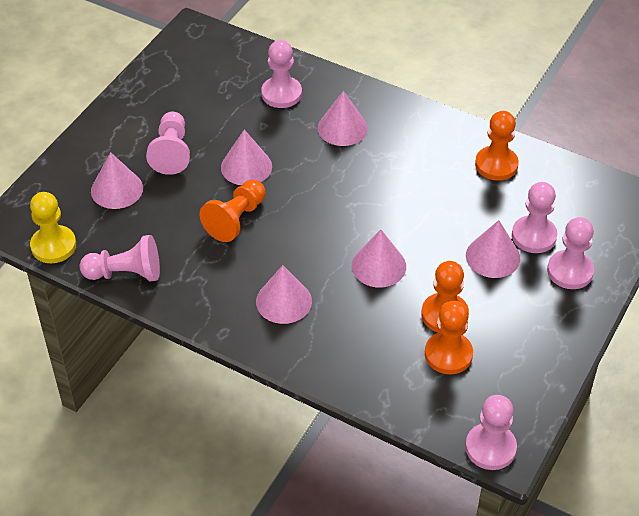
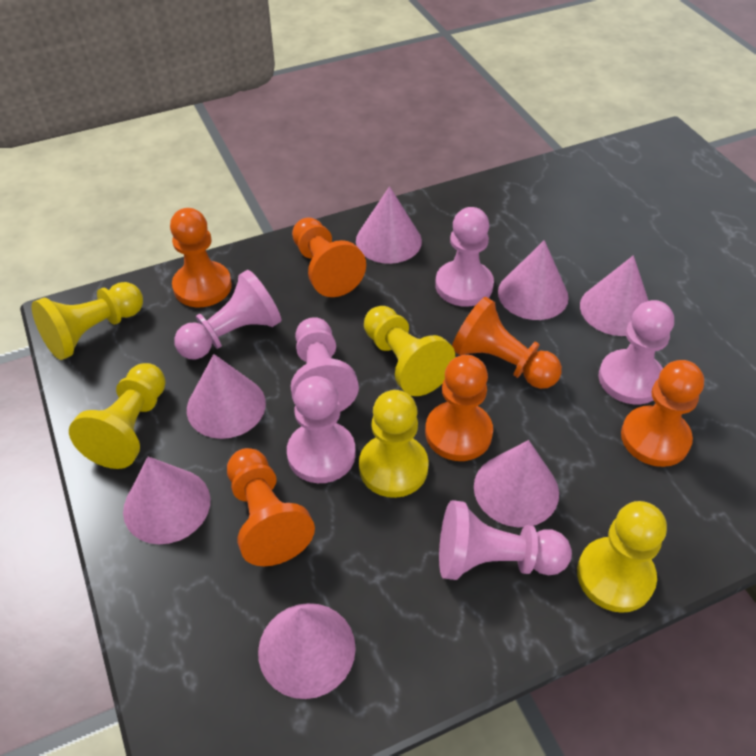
orange pawn: 4 -> 6
pink cone: 6 -> 7
yellow pawn: 1 -> 5

